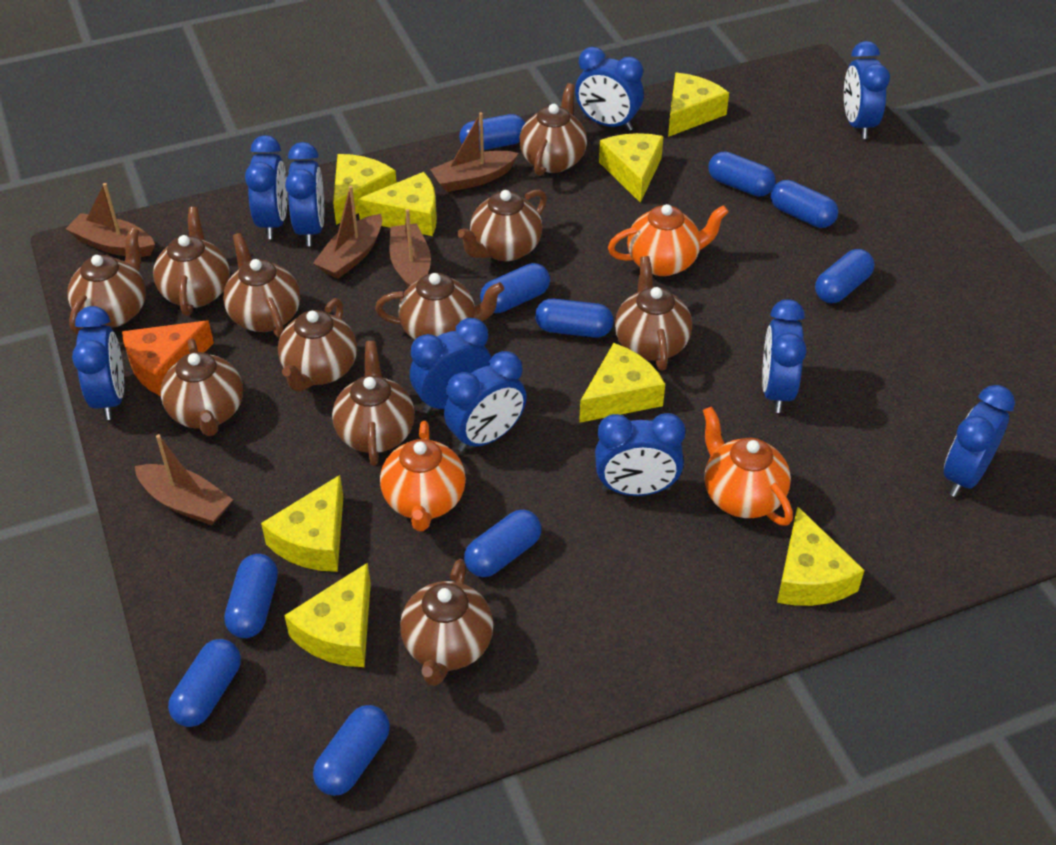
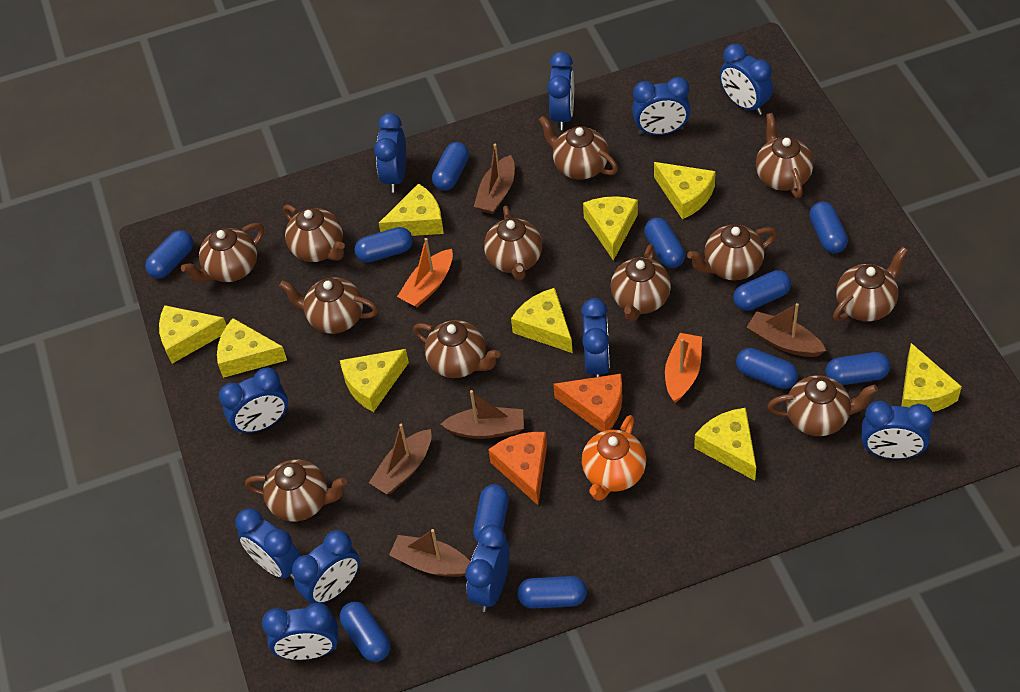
blue capsule: 10 -> 11
blue clock: 10 -> 11
brown teapot: 11 -> 12
orange boat: 0 -> 2
orange cheese: 1 -> 2
orange teapot: 3 -> 1
yellow cheese: 8 -> 9

